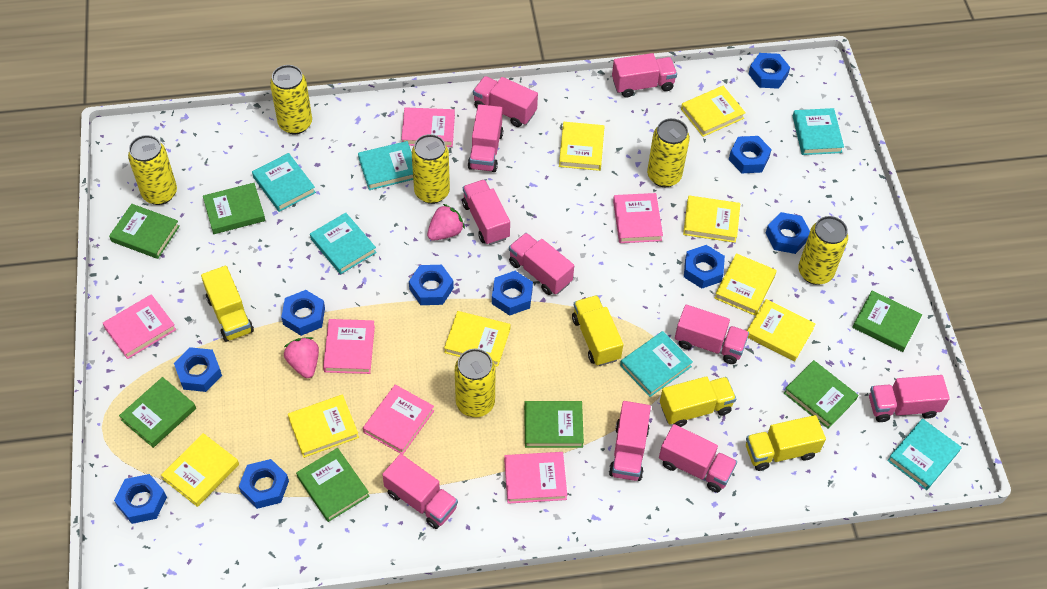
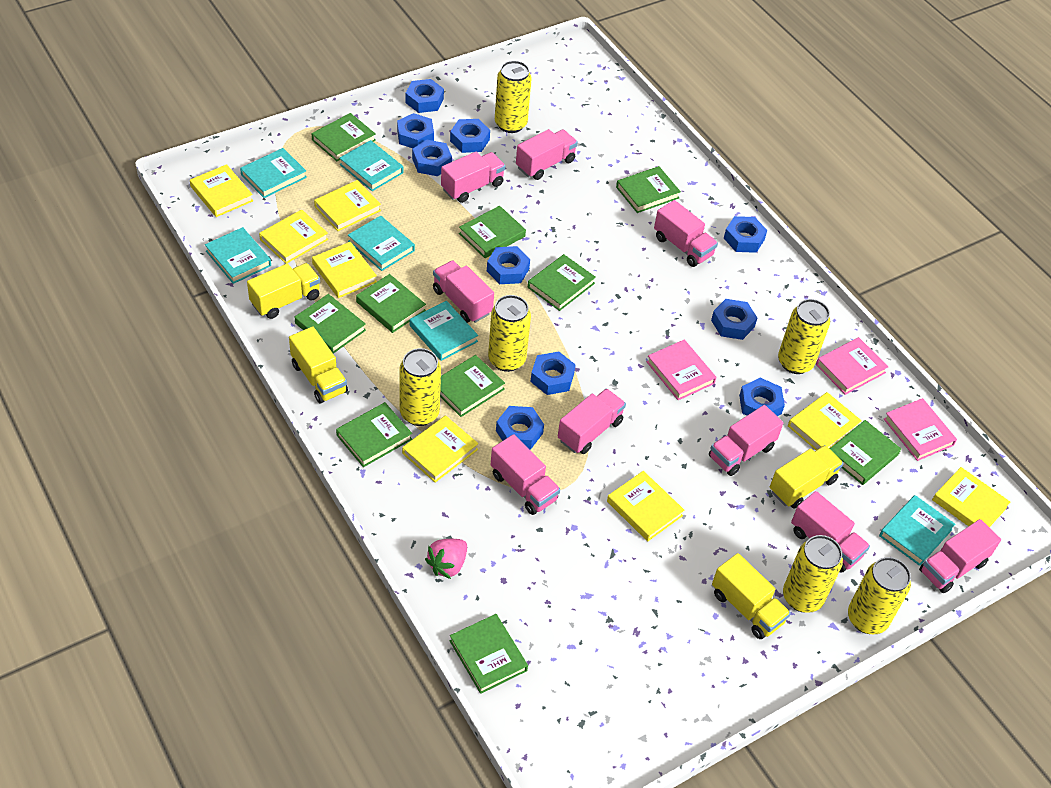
green book: 7 -> 10
pink book: 6 -> 3
pink strawberry: 2 -> 1
pink truck: 10 -> 9

